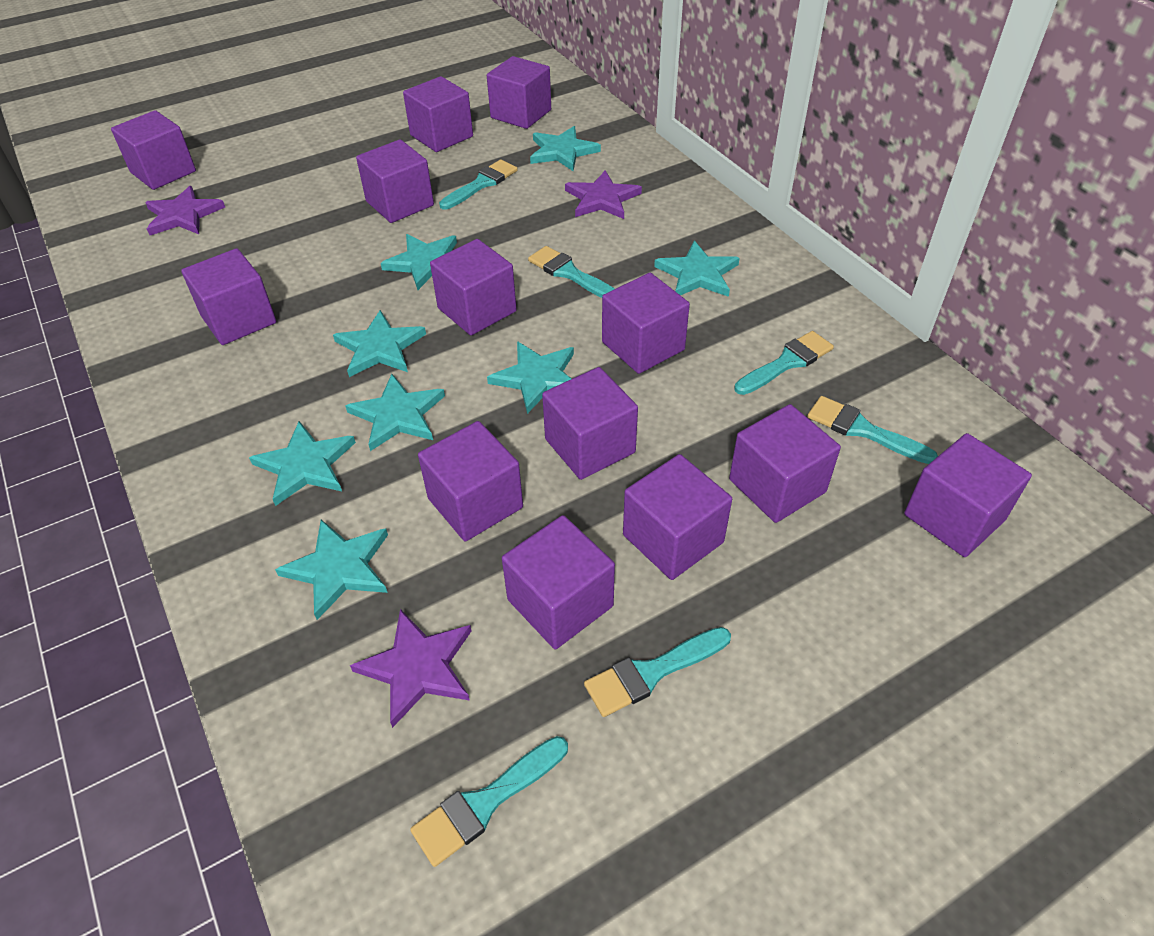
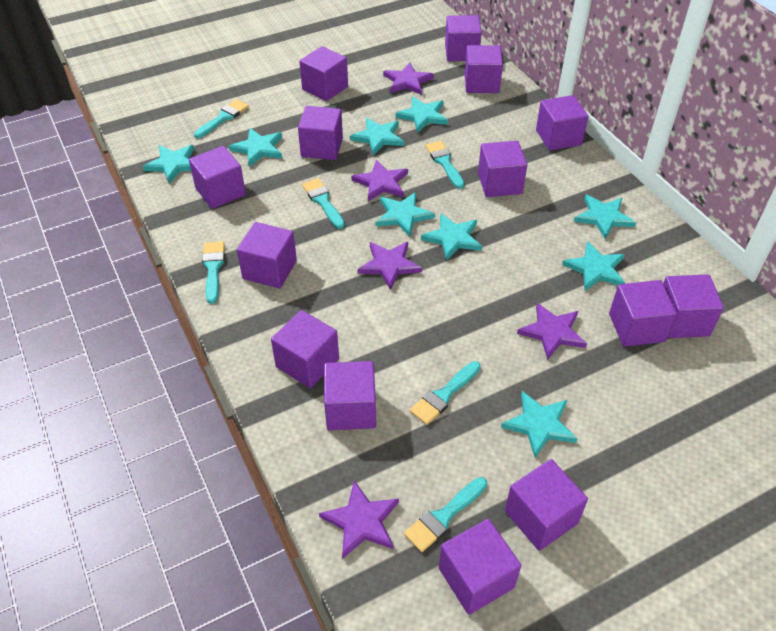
purple cube: 13 -> 14
purple star: 3 -> 5
turquoise star: 8 -> 9

